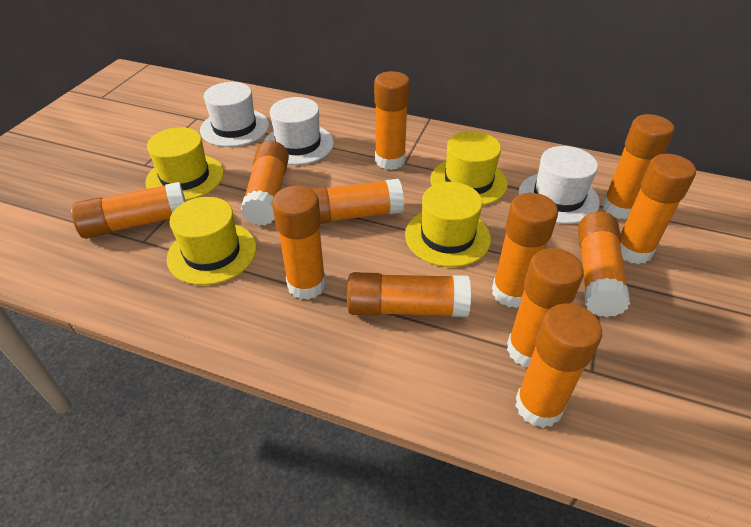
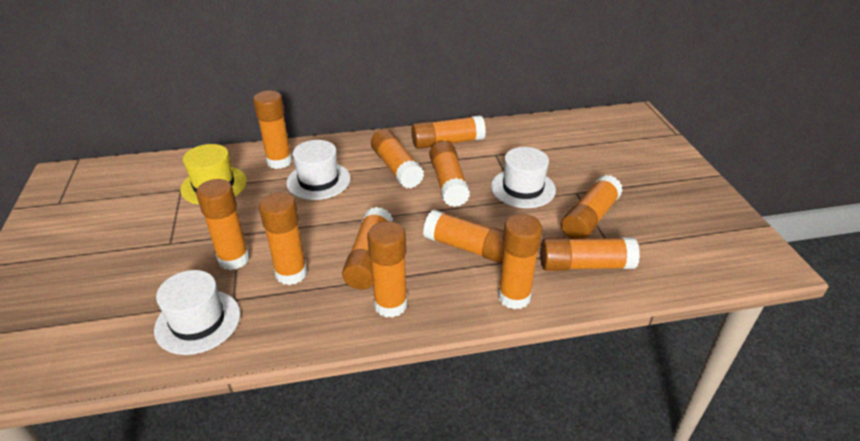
yellow hat: 4 -> 1

